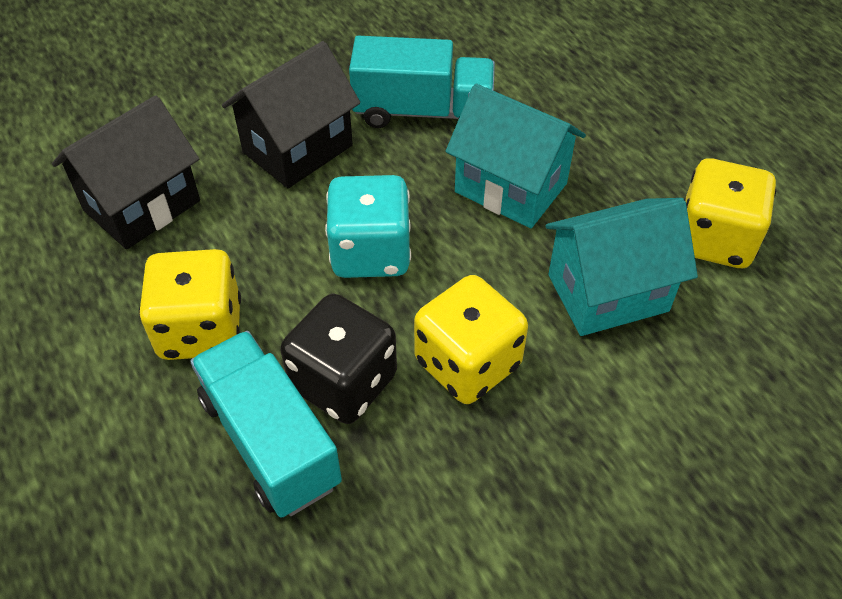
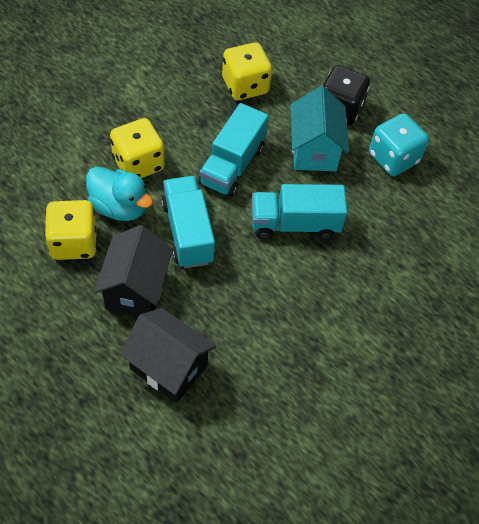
turquoise duck: 0 -> 1
turquoise house: 2 -> 1
turquoise truck: 2 -> 3

